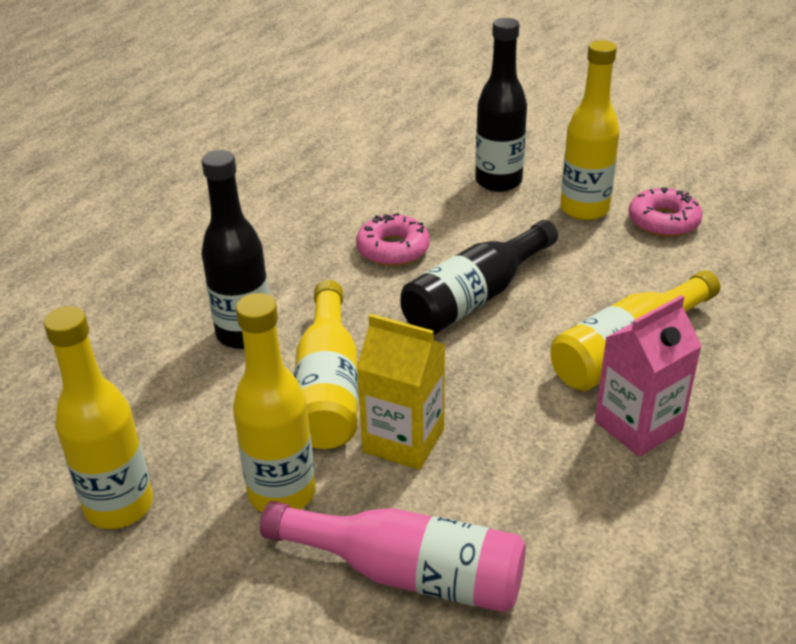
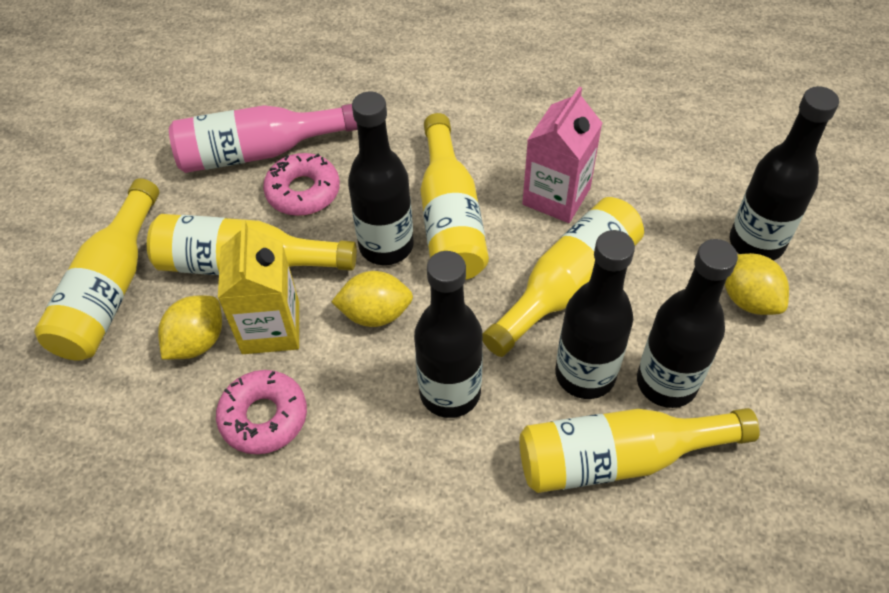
black bottle: 3 -> 5
yellow lemon: 0 -> 3

